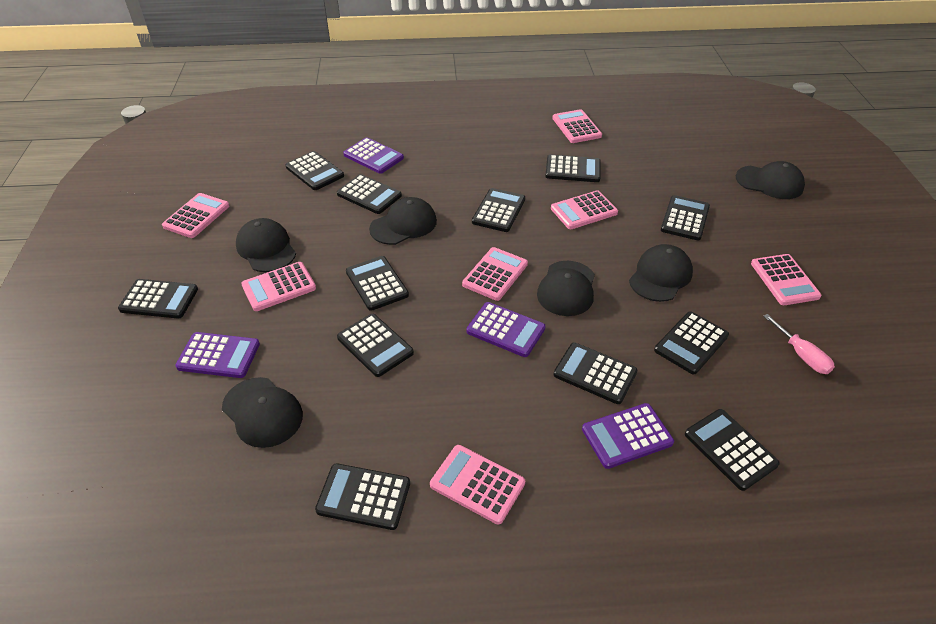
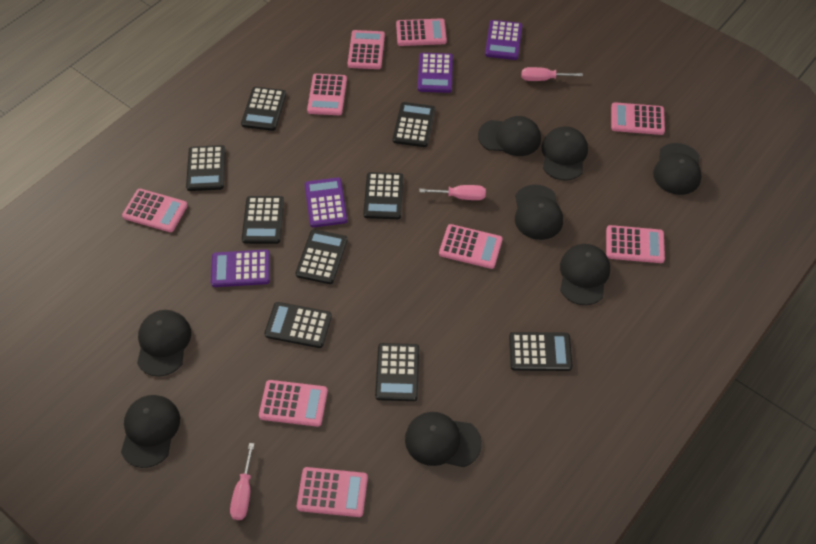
black calculator: 12 -> 9
black cap: 6 -> 8
pink calculator: 7 -> 9
pink screwdriver: 1 -> 3

